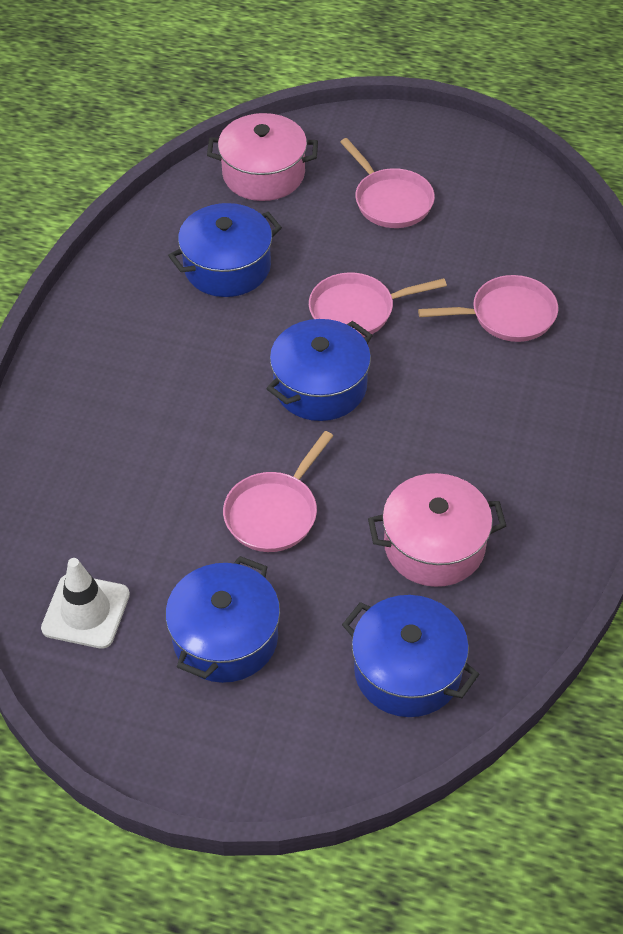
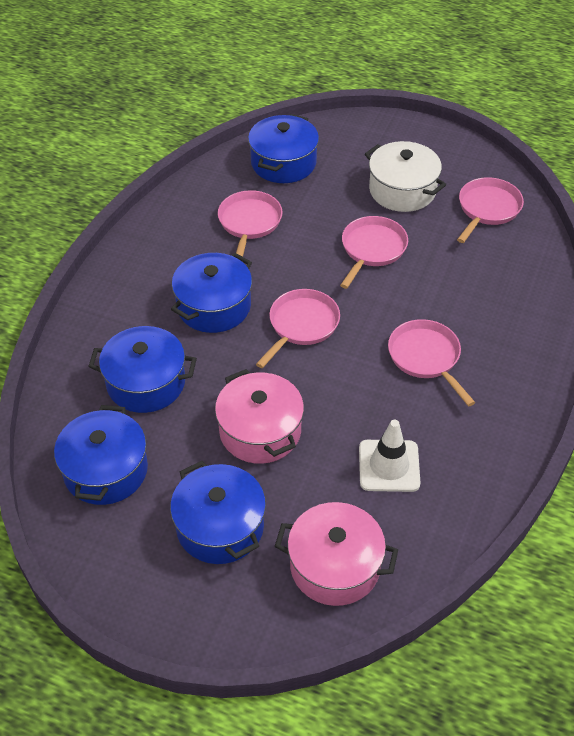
blue pot: 4 -> 5
pink pan: 4 -> 5
white pot: 0 -> 1

